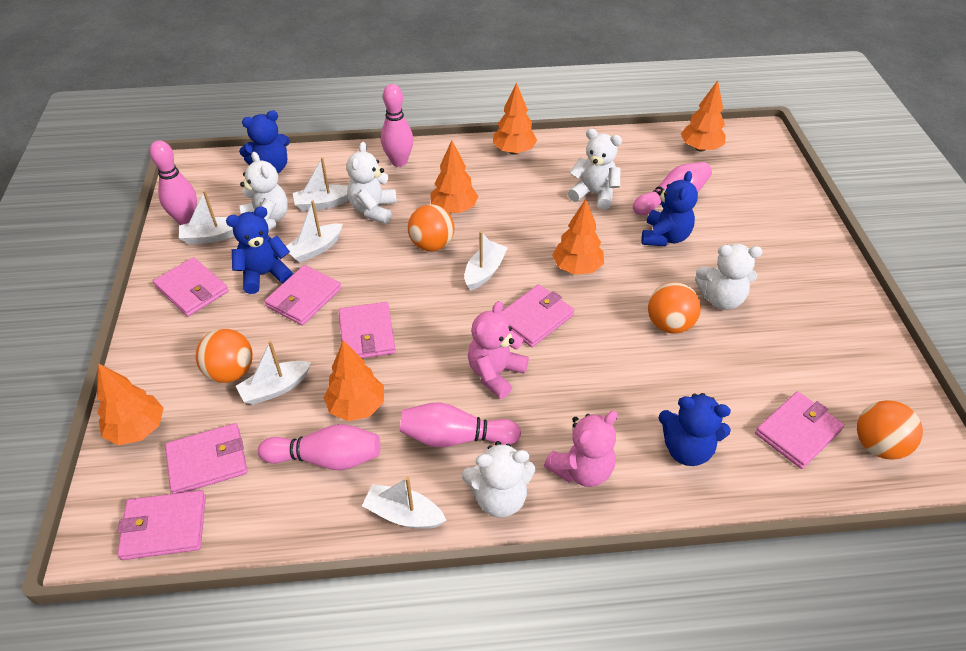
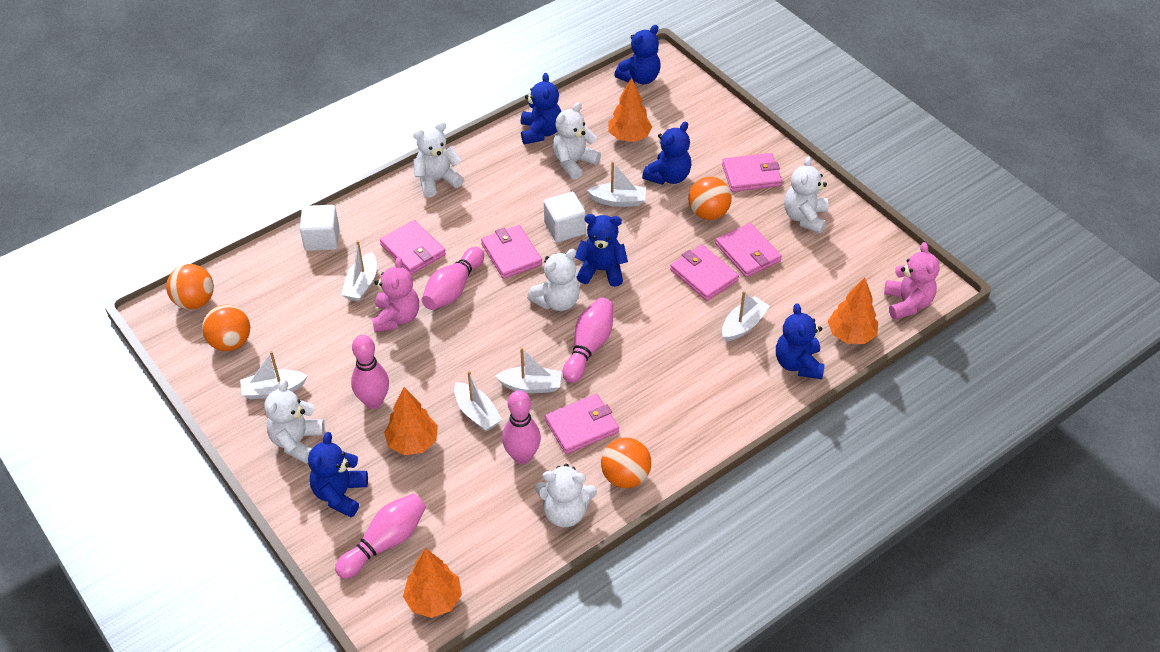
blue teddy bear: 4 -> 6
orange tree: 6 -> 4
pink wallet: 7 -> 6
white cube: 0 -> 2
white teddy bear: 5 -> 6

